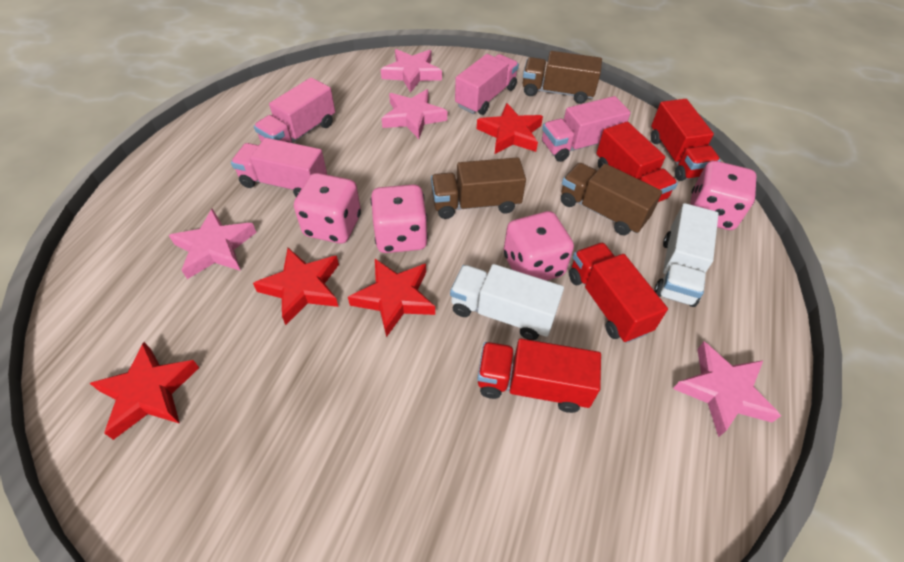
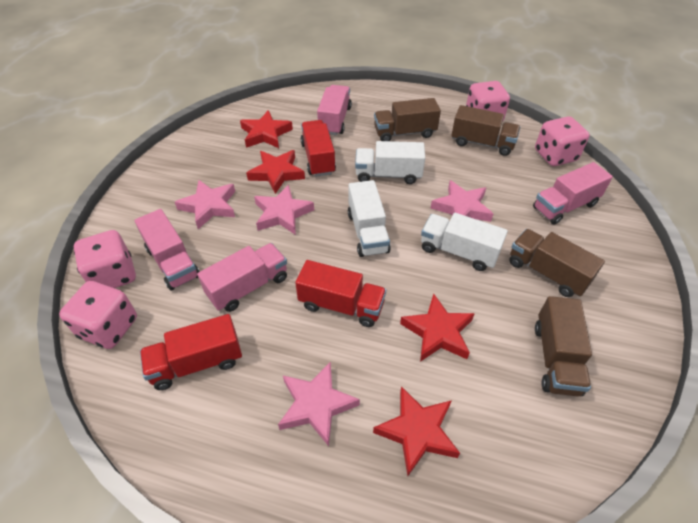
brown truck: 3 -> 4
red truck: 4 -> 3
white truck: 2 -> 3

